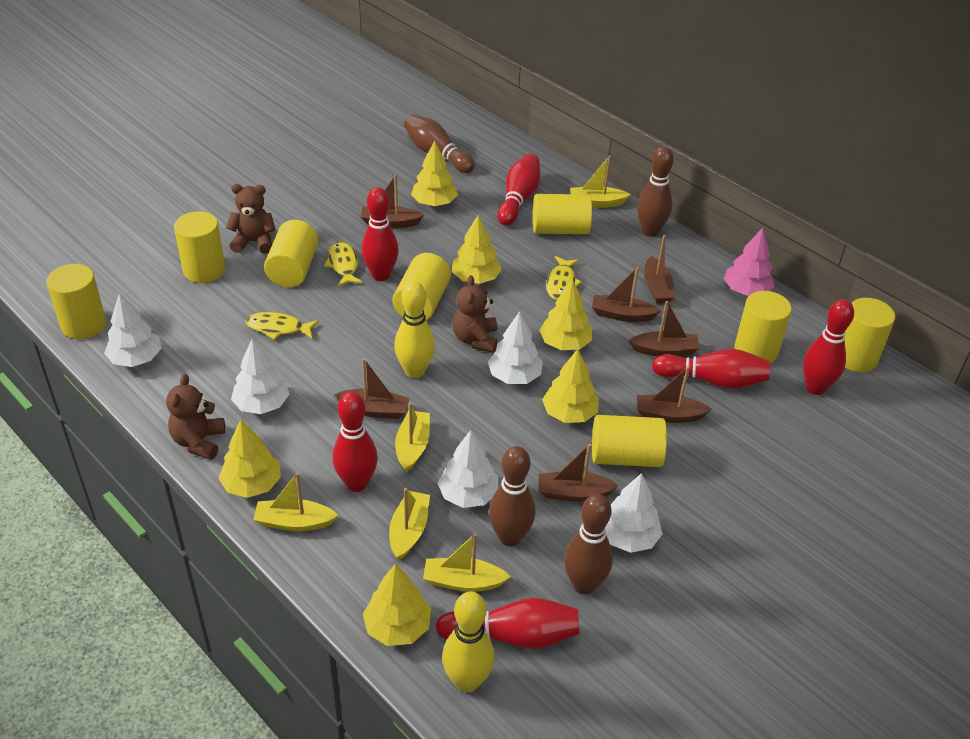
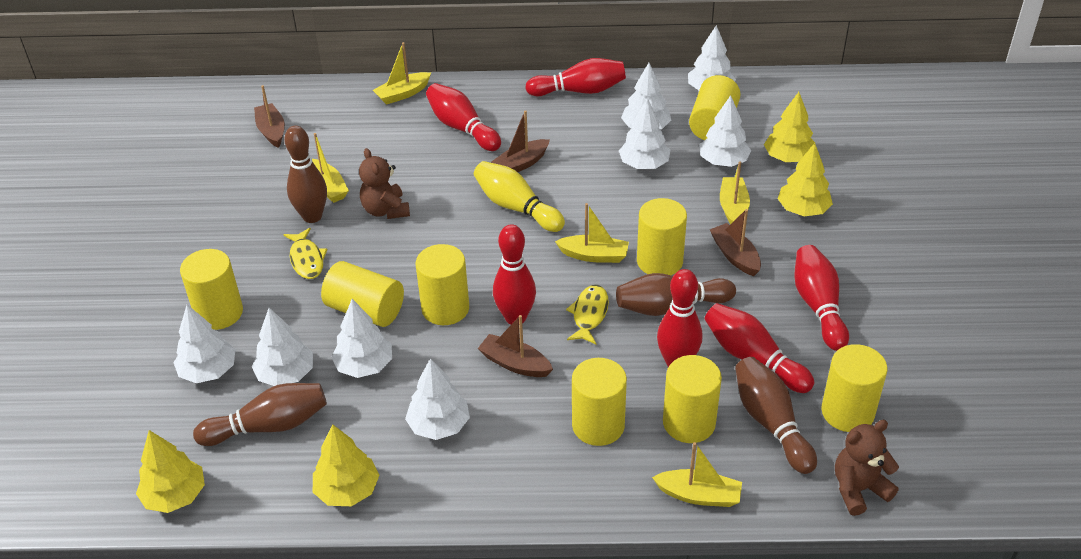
brown boat: 7 -> 4
brown teddy bear: 3 -> 2
pink tree: 1 -> 0
white tree: 5 -> 8
yellow bowling pin: 2 -> 1
yellow fish: 3 -> 2
yellow tree: 6 -> 4

